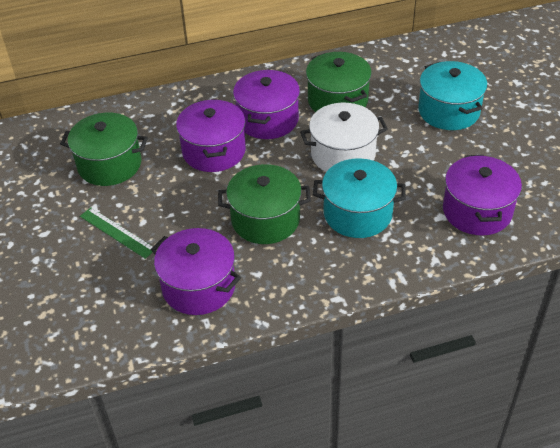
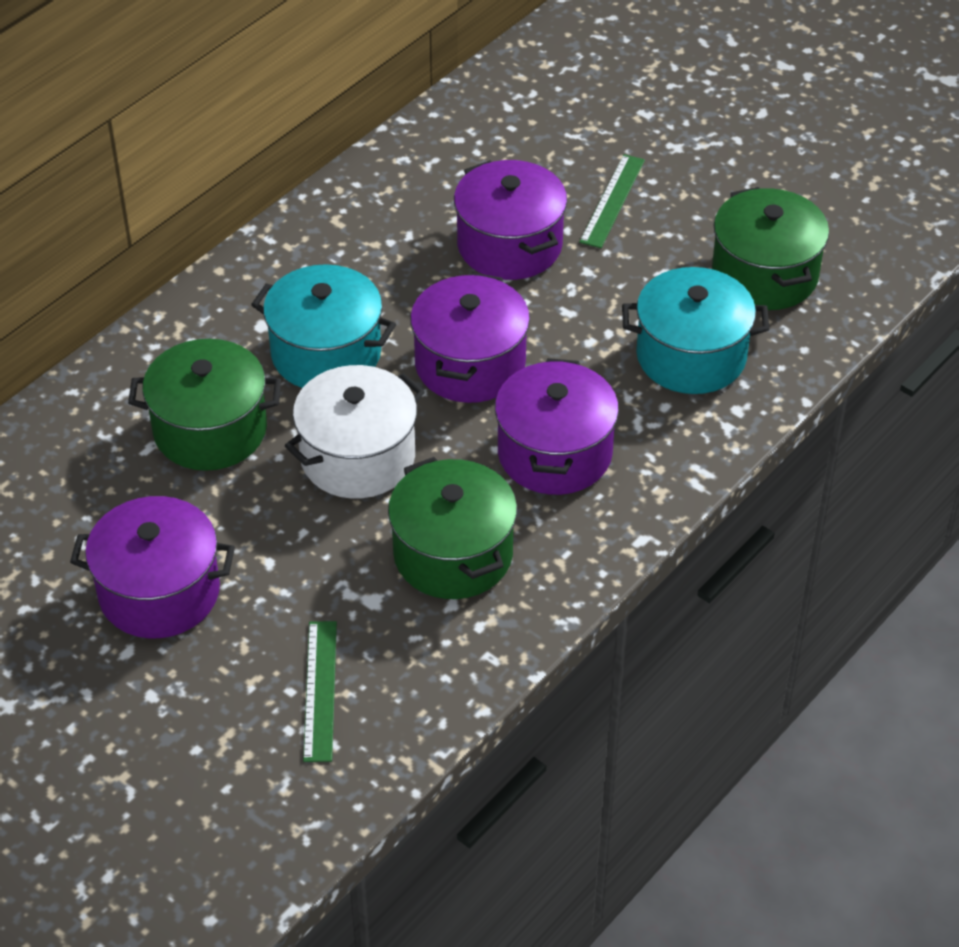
green ruler: 1 -> 2

